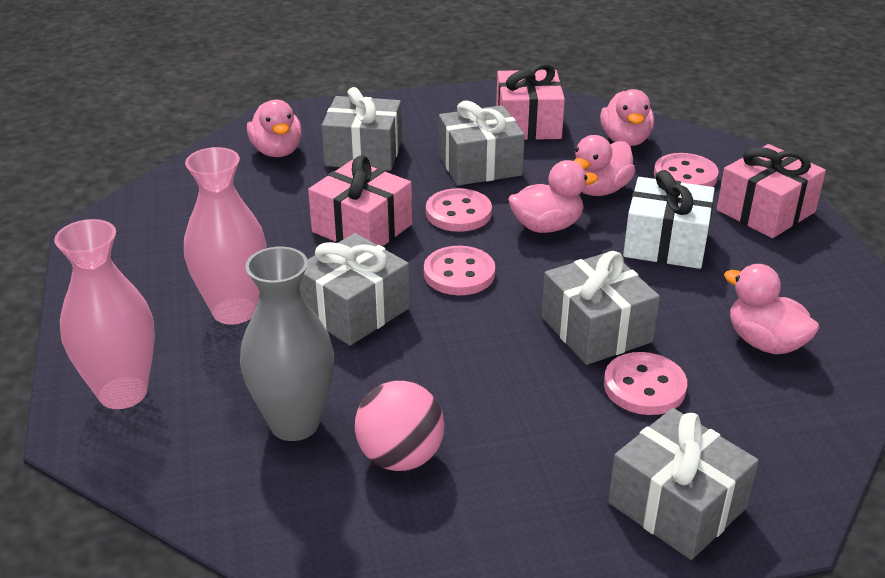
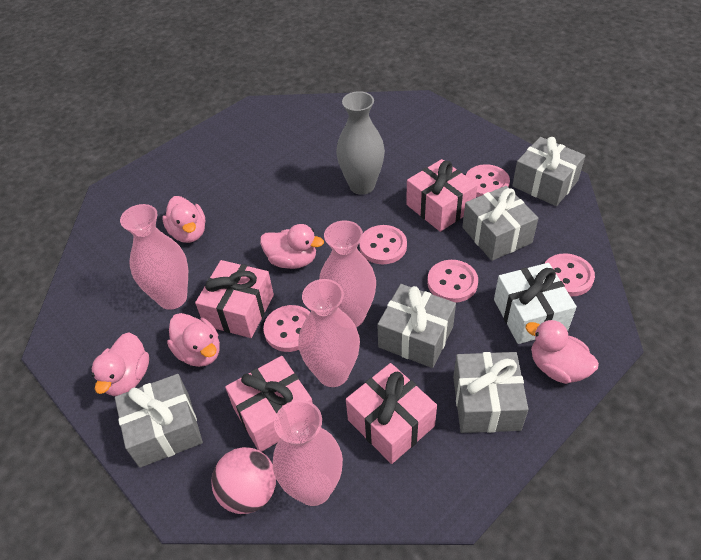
pink button: 4 -> 5
pink gift: 3 -> 4
pink vase: 2 -> 4

